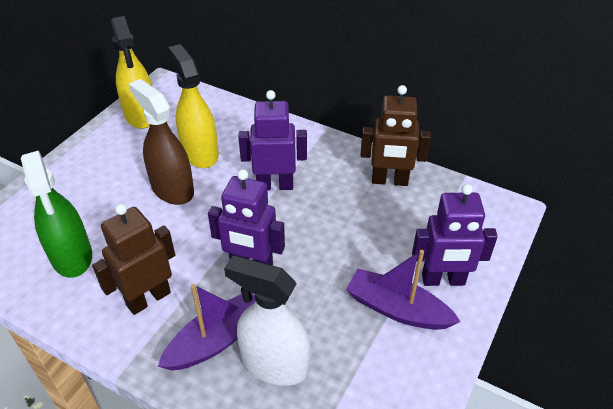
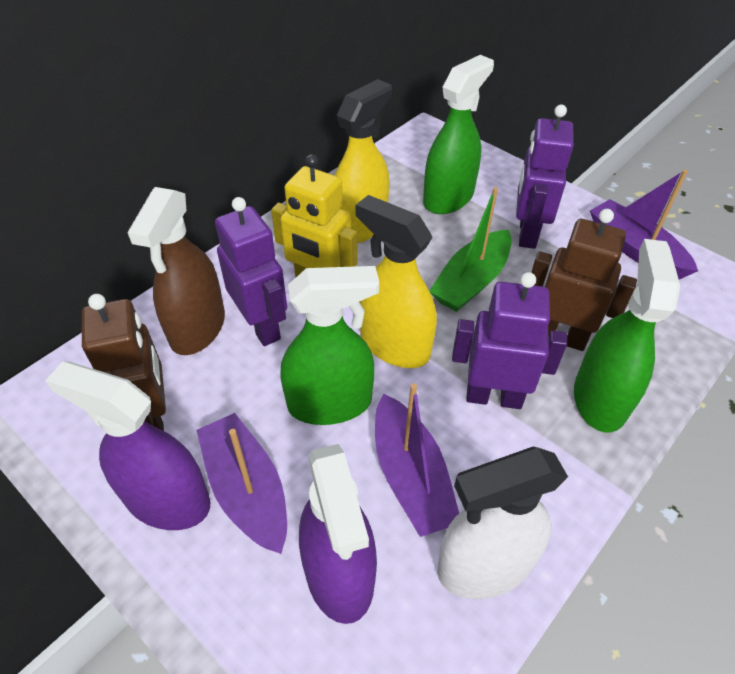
green boat: 0 -> 1
green spray bottle: 1 -> 3
purple boat: 2 -> 3
purple spray bottle: 0 -> 2
yellow robot: 0 -> 1

